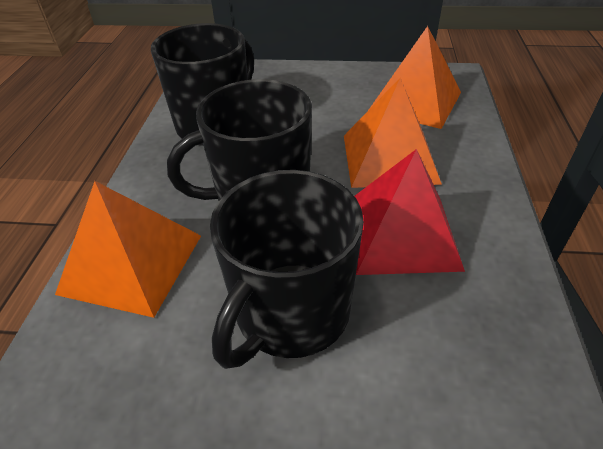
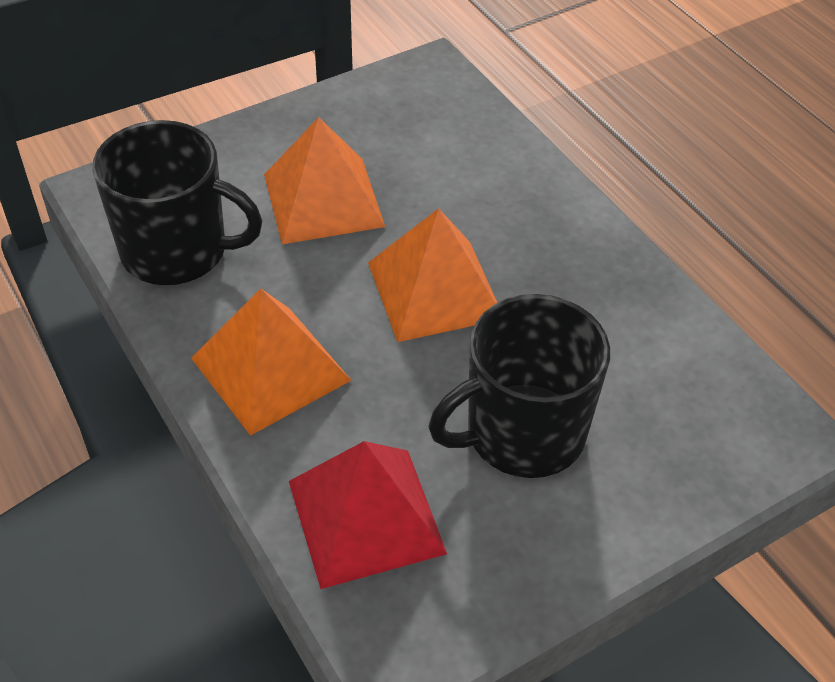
black mug: 3 -> 2

